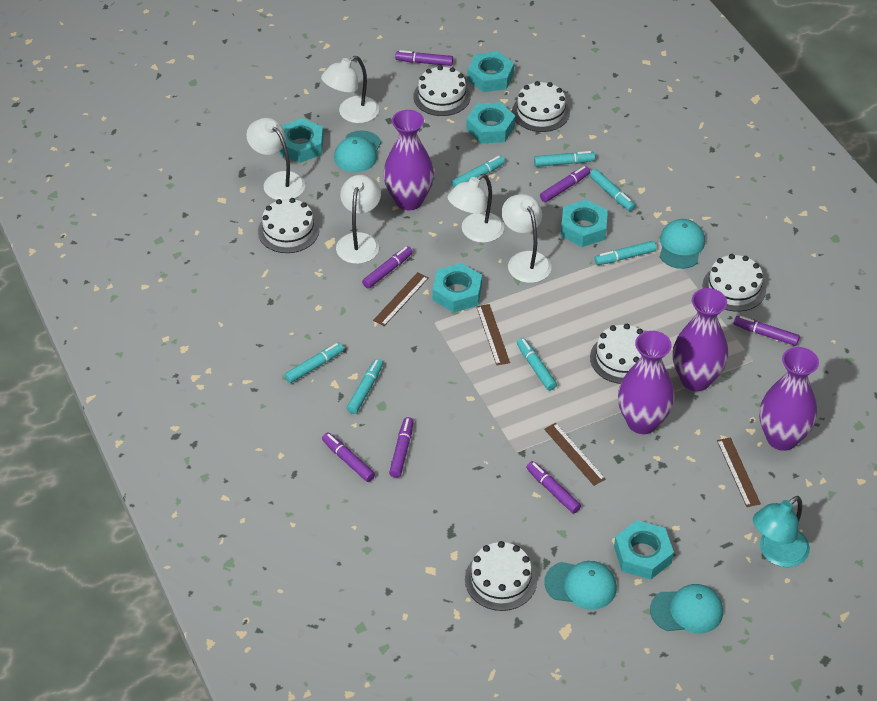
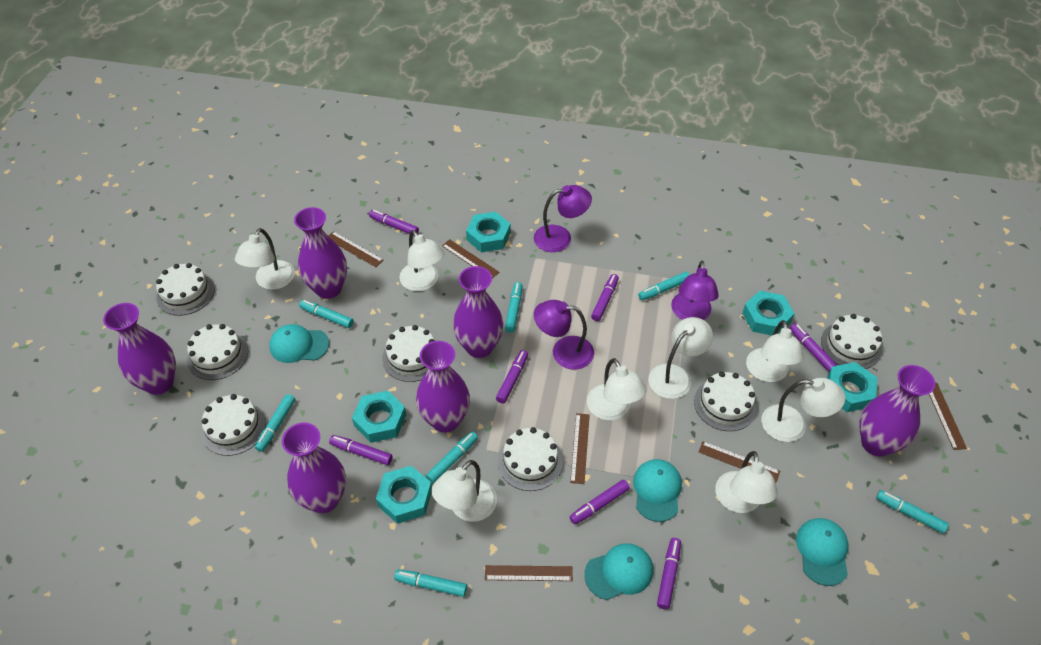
brown ruler: 4 -> 6
purple lamp: 0 -> 3
purple vase: 4 -> 6
turquoise lamp: 1 -> 0
turquoise nut: 6 -> 5
white cake: 6 -> 7
white lamp: 5 -> 8

